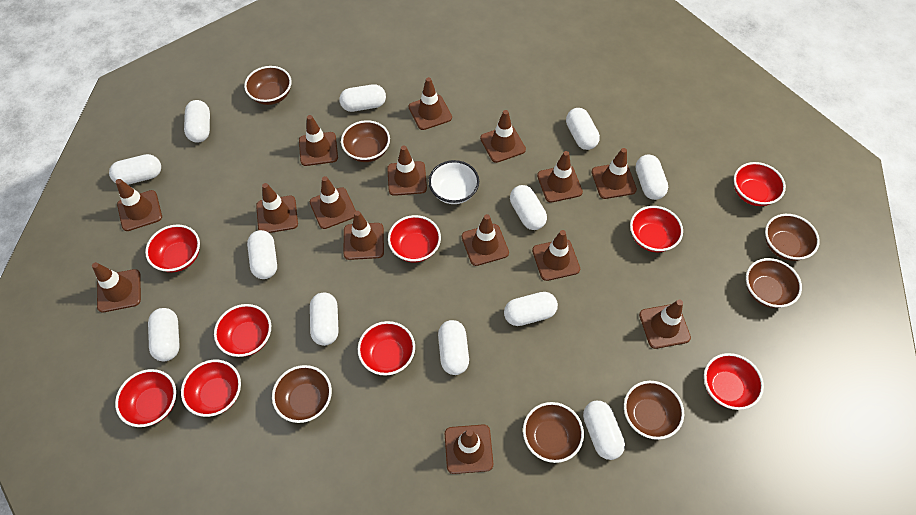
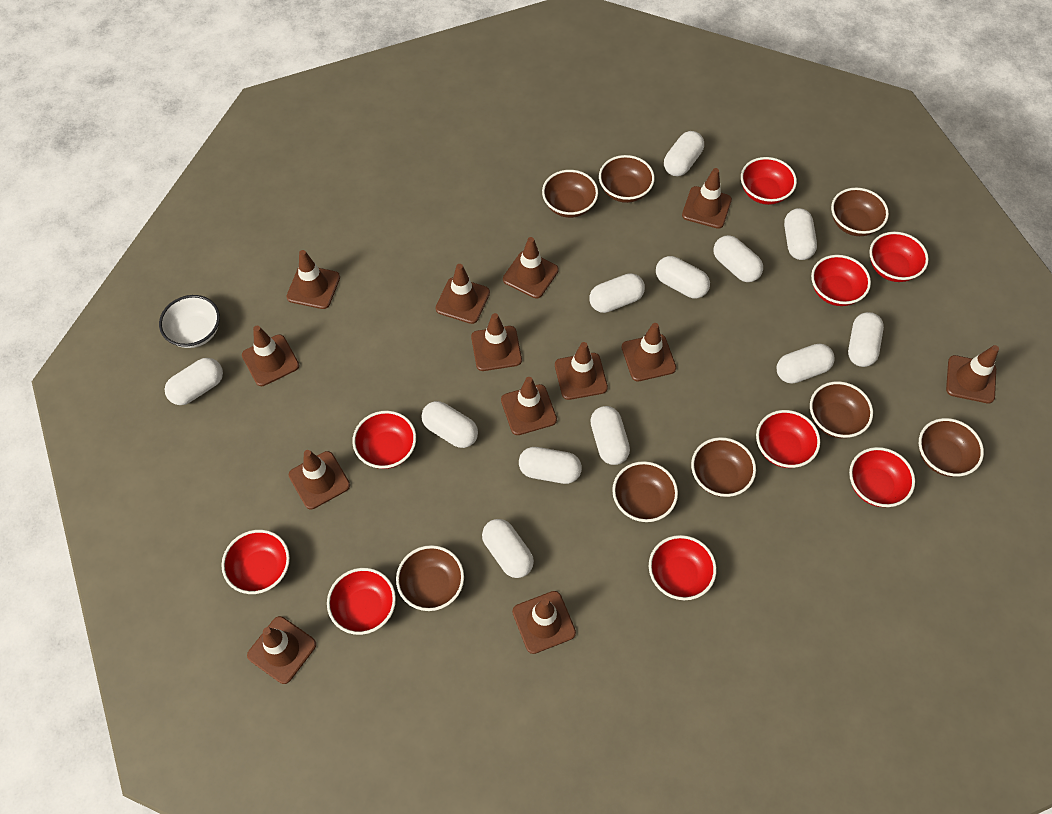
brown bowl: 7 -> 8
brown traffic cone: 15 -> 13

